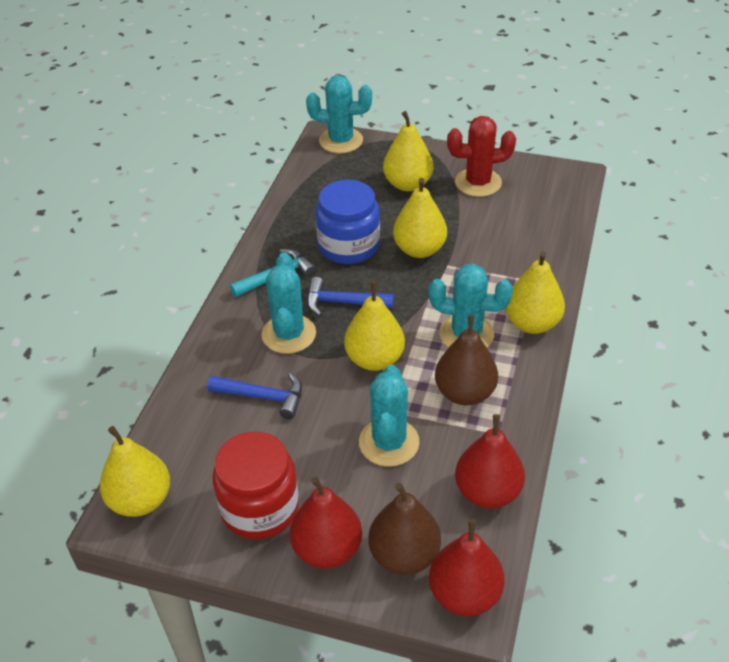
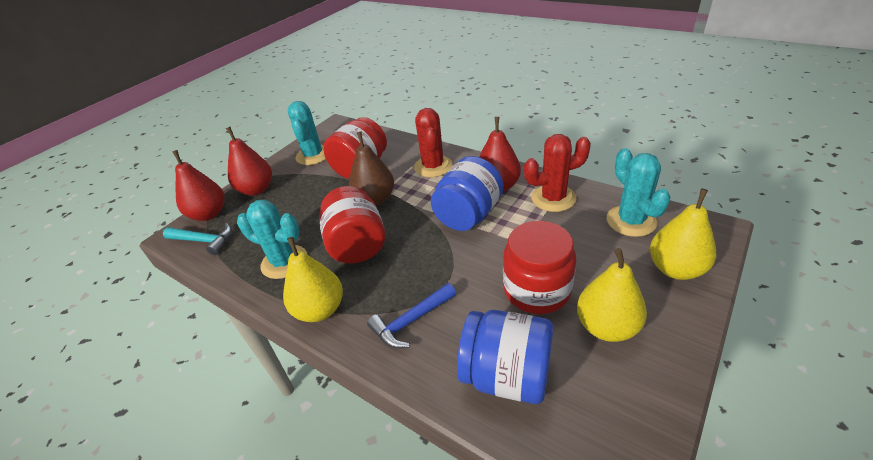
blue hammer: 2 -> 1
blue jar: 1 -> 2
brown pear: 2 -> 1
red cactus: 1 -> 2
red jar: 1 -> 3
turquoise cactus: 4 -> 3
yellow pear: 5 -> 3

